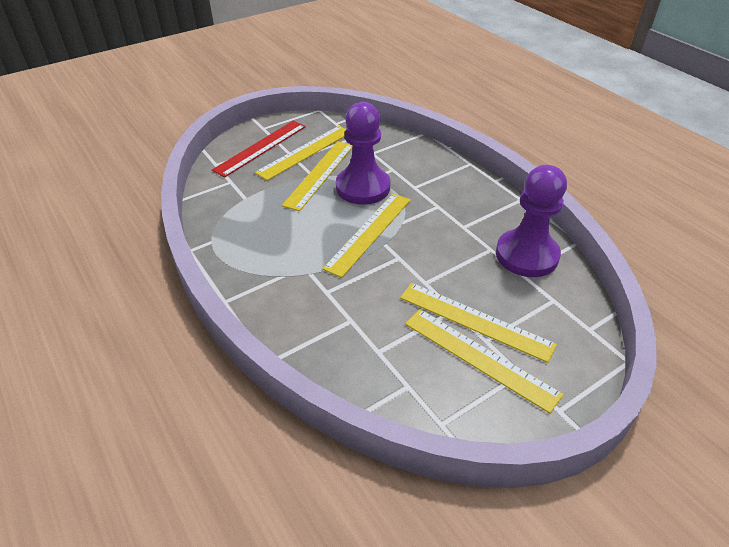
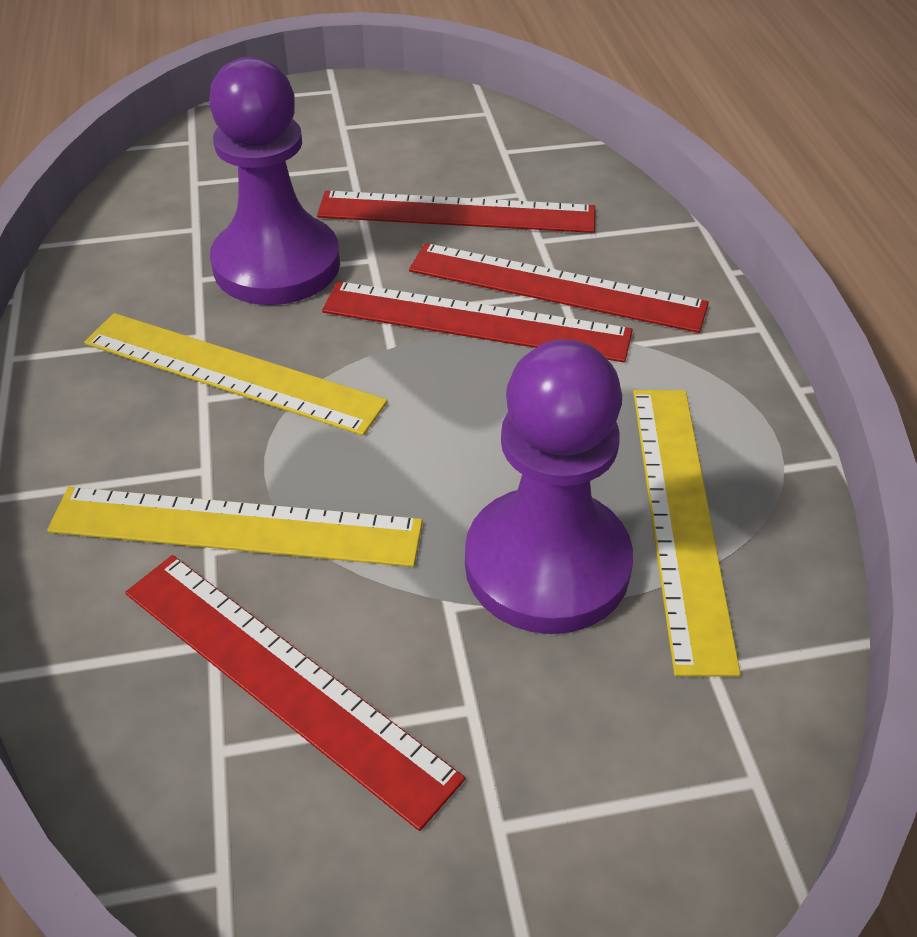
red ruler: 1 -> 4
yellow ruler: 5 -> 3

